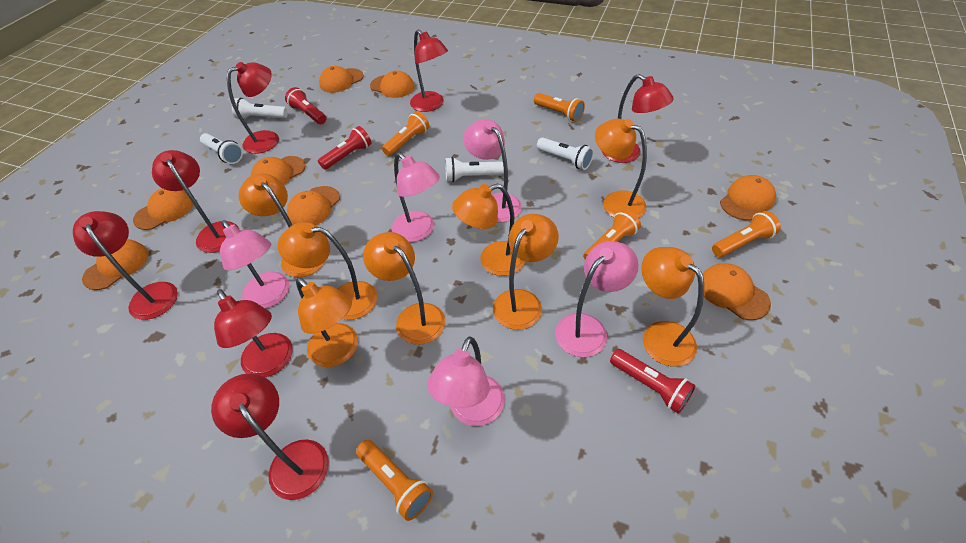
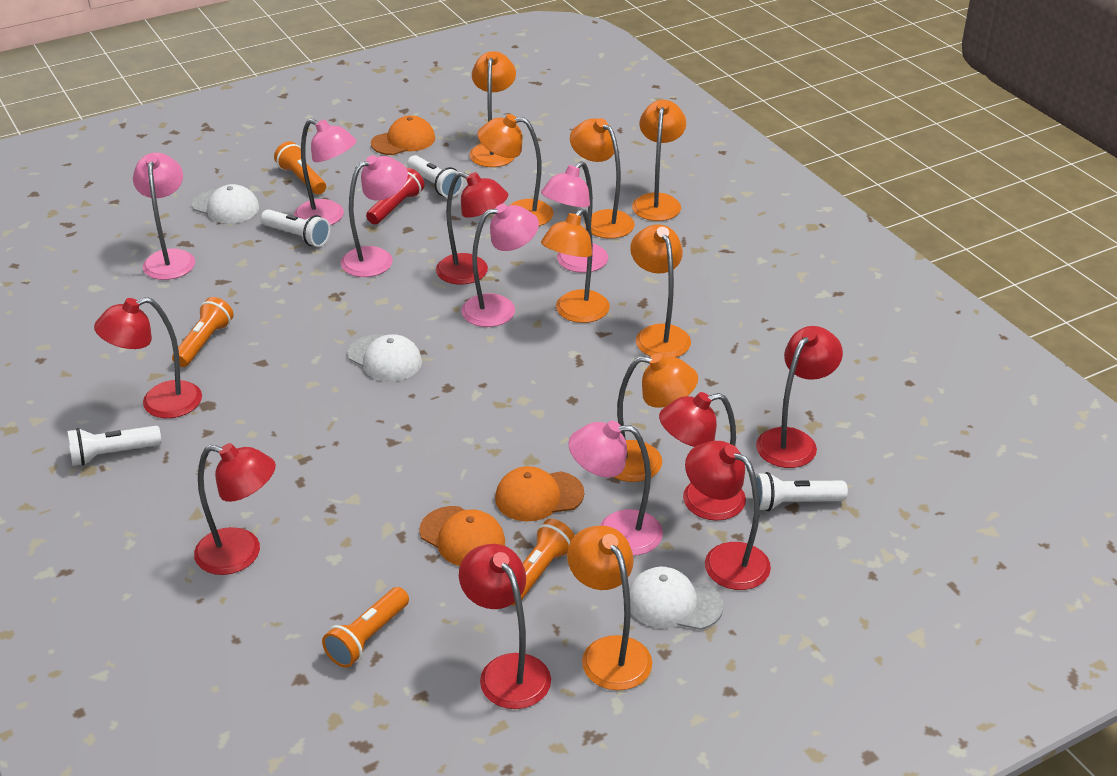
orange cap: 8 -> 3
orange flashlight: 5 -> 4
pink lamp: 5 -> 6
red flashlight: 3 -> 1
white cap: 0 -> 3

